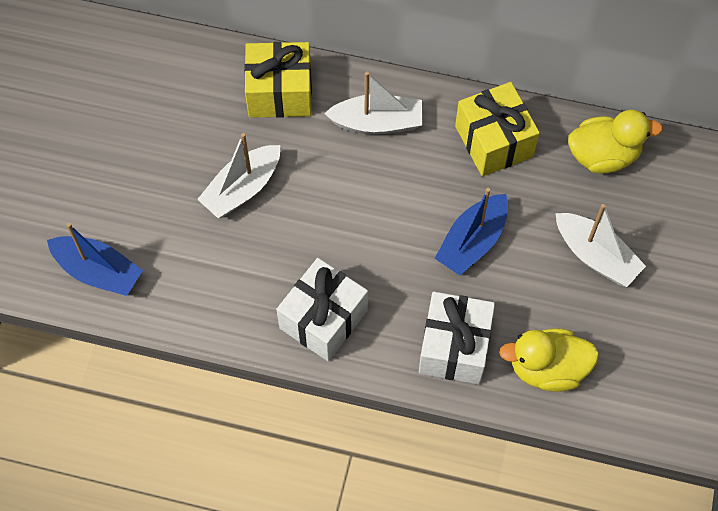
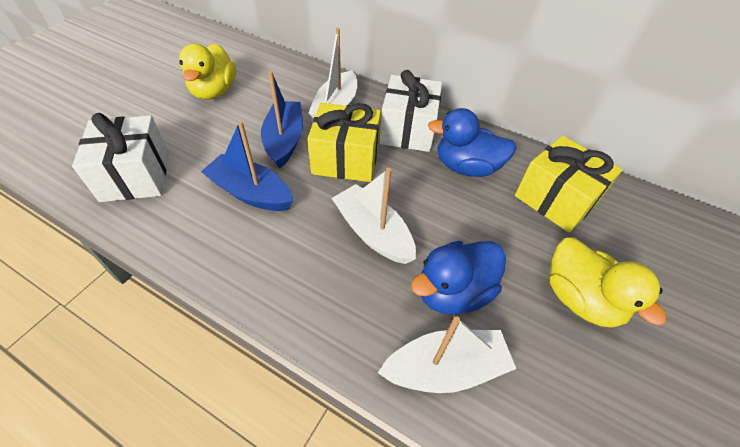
blue duck: 0 -> 2

